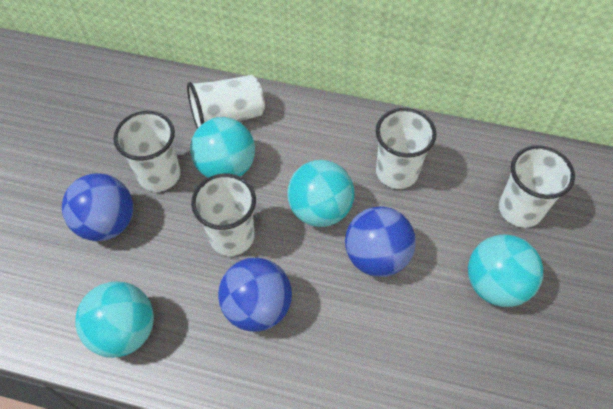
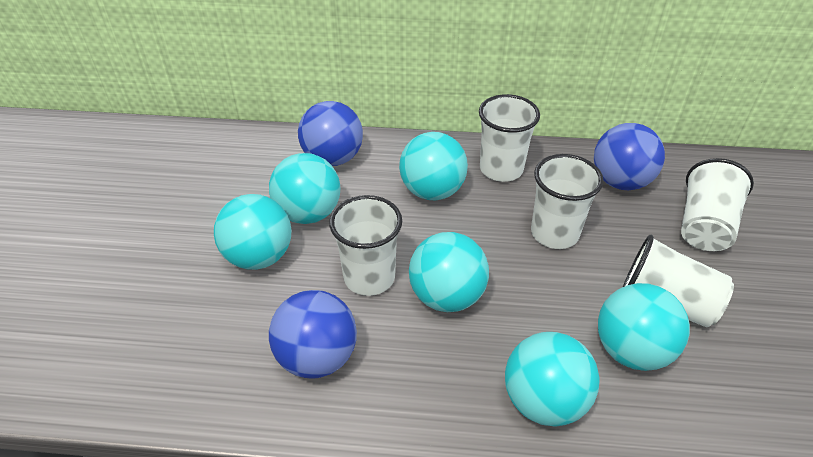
turquoise ball: 4 -> 6

